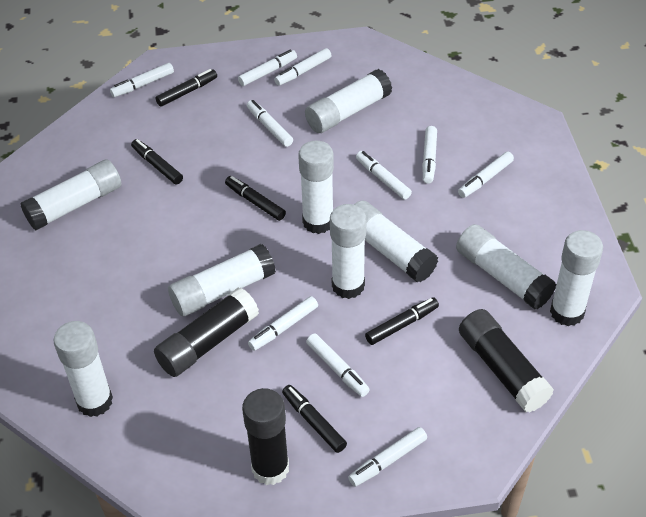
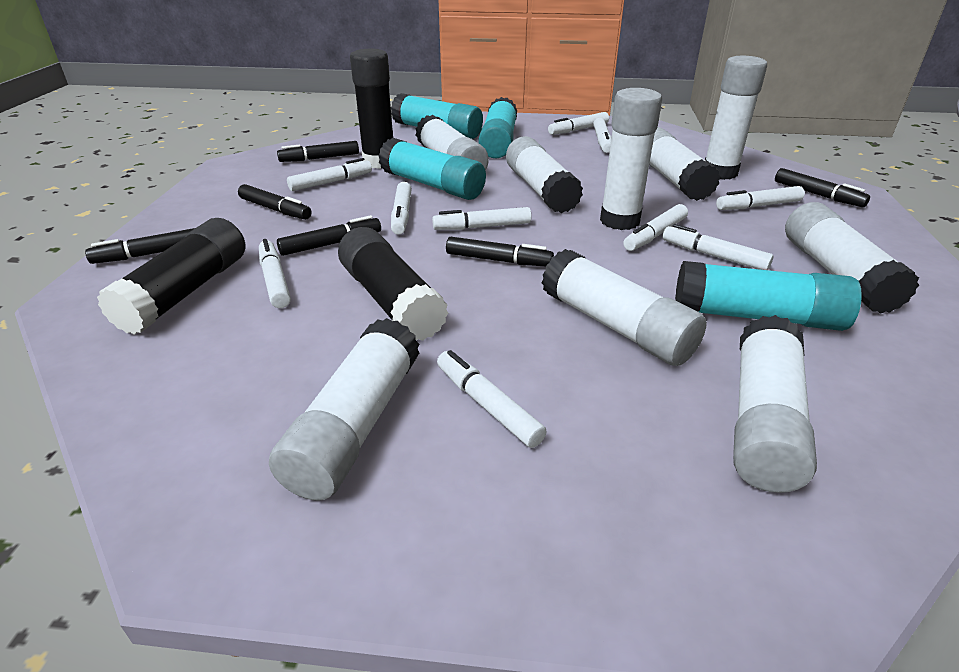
black marker: 5 -> 6
turquoise glue stick: 0 -> 4

